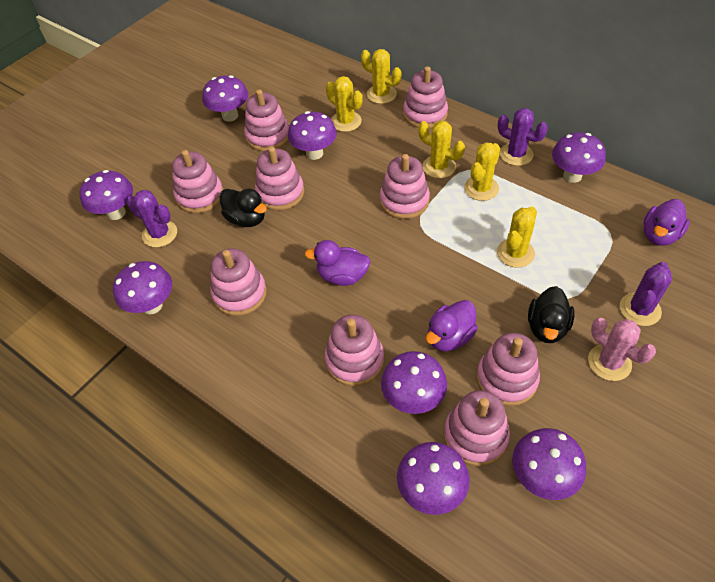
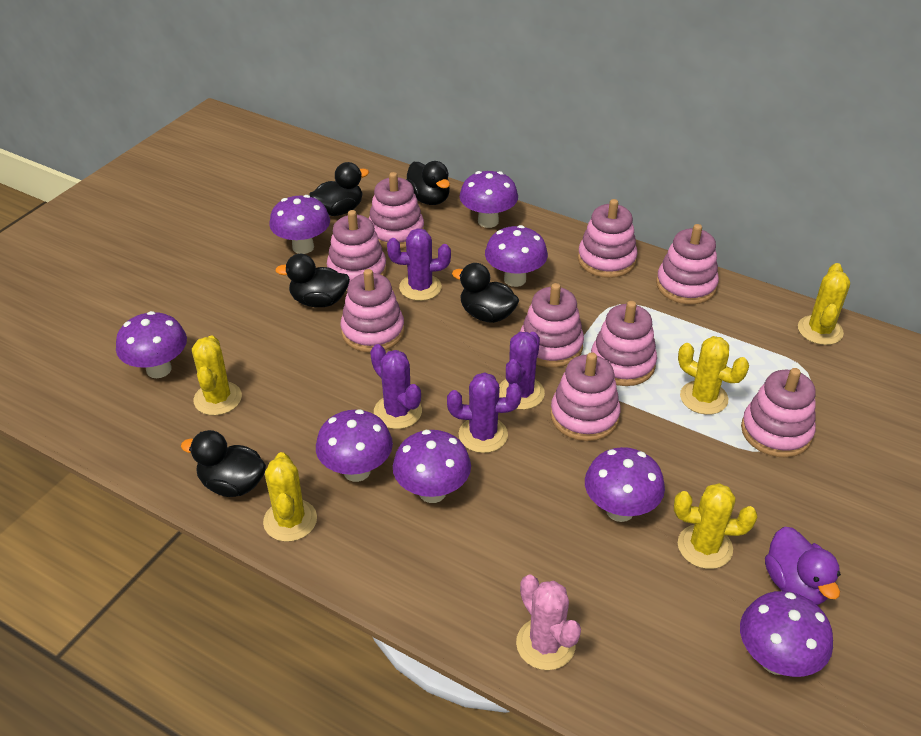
black duck: 2 -> 5
purple cactus: 3 -> 4
purple duck: 3 -> 1

